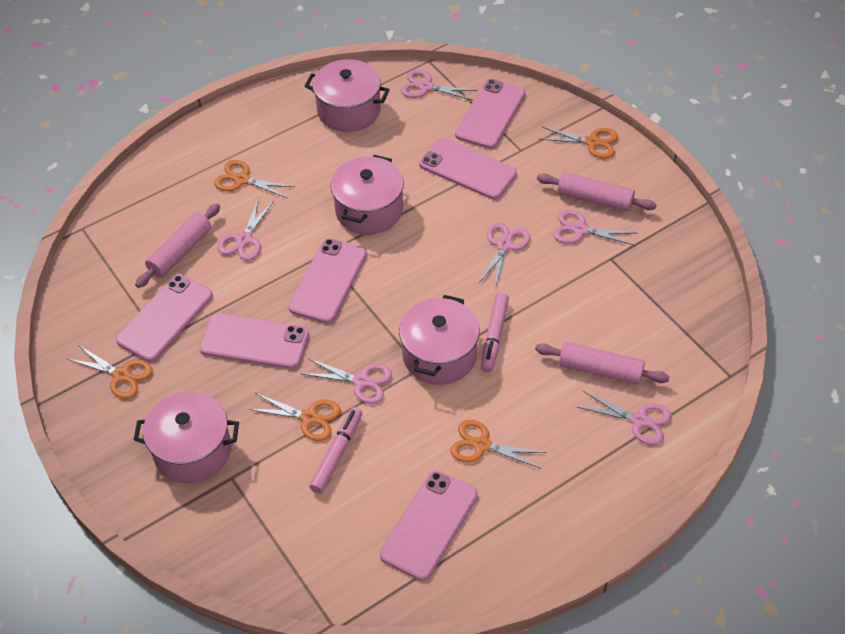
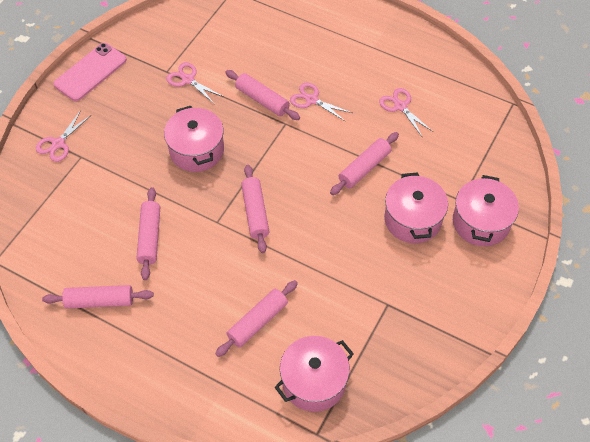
orange scissors: 5 -> 0
pink marker: 2 -> 0
pink phone: 6 -> 1
pink rolling pin: 3 -> 6
pink scissors: 6 -> 4

